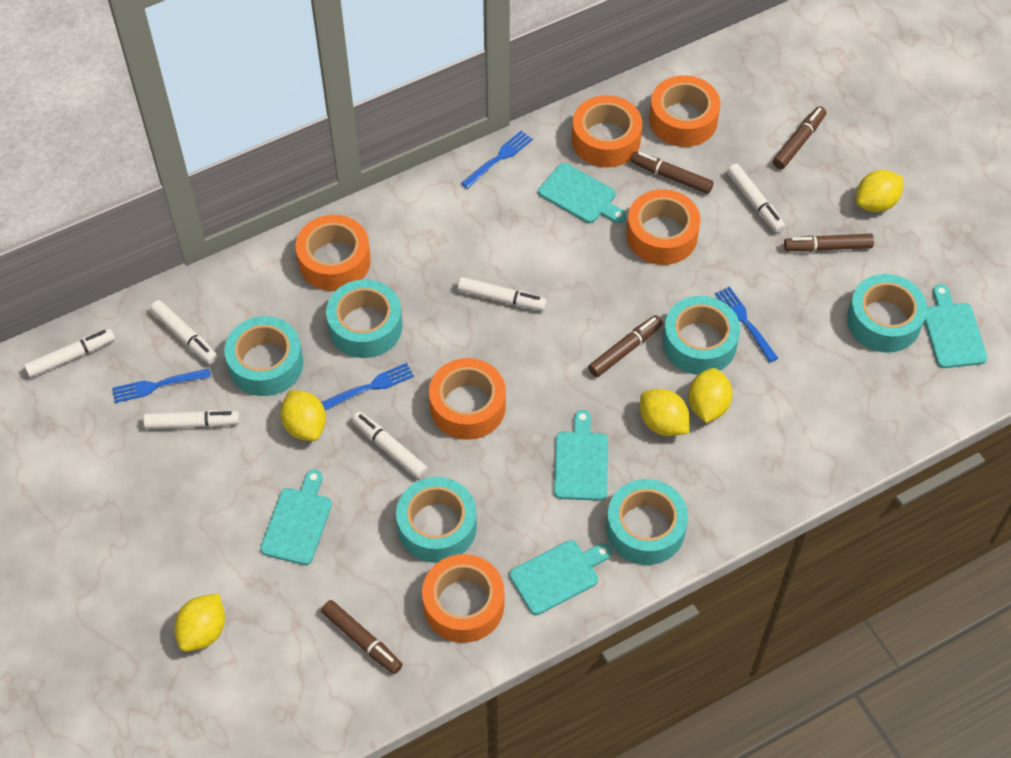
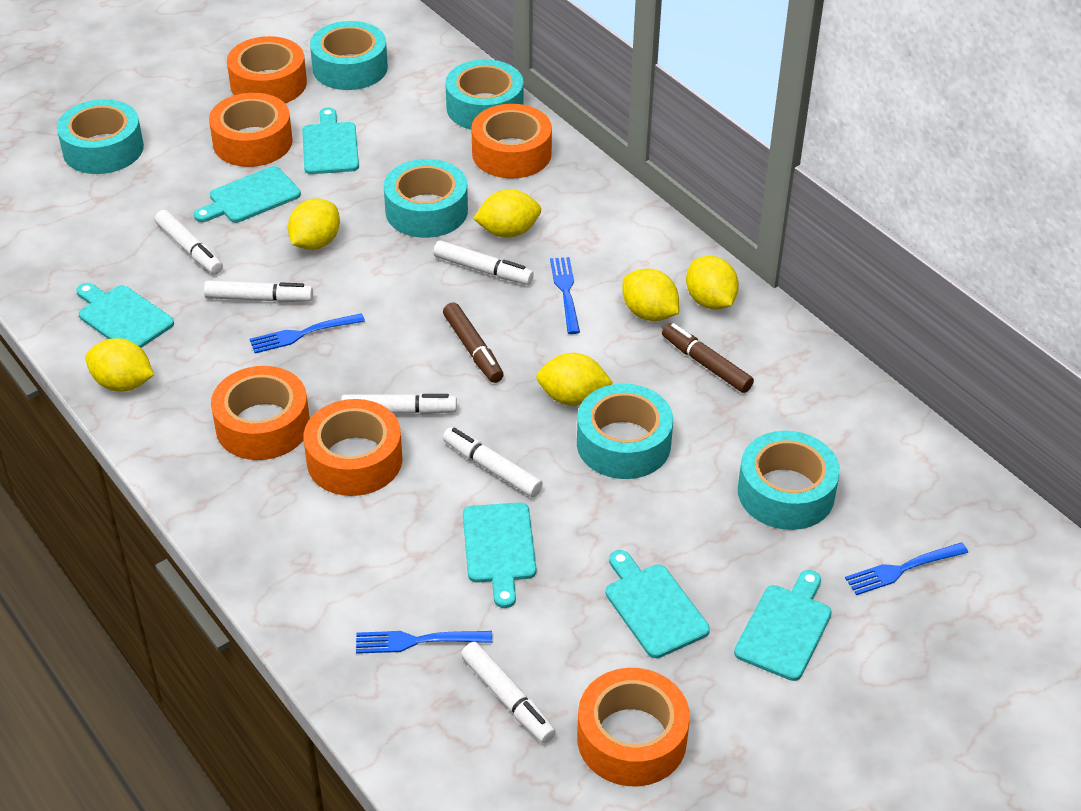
brown marker: 5 -> 2
turquoise cutting board: 5 -> 6
yellow lemon: 5 -> 6

